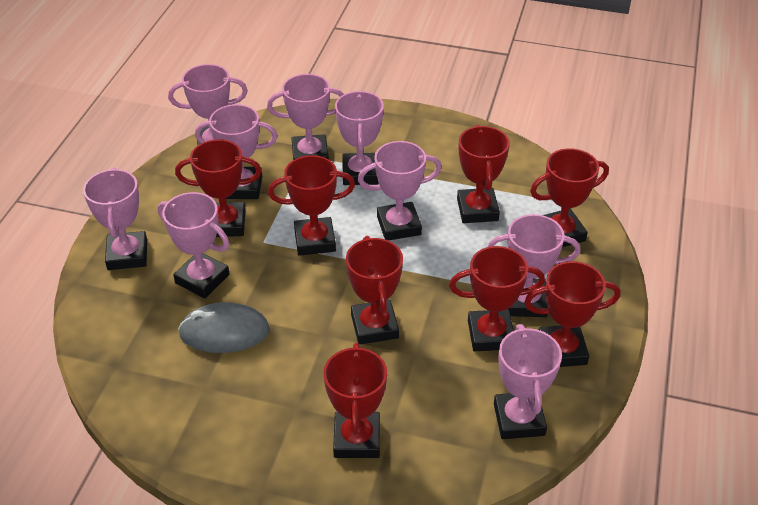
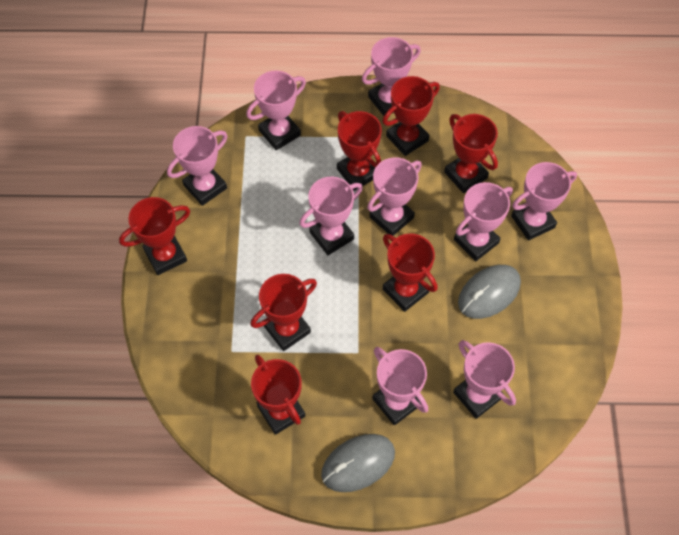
grey mouse: 1 -> 2
red trophy: 8 -> 7

